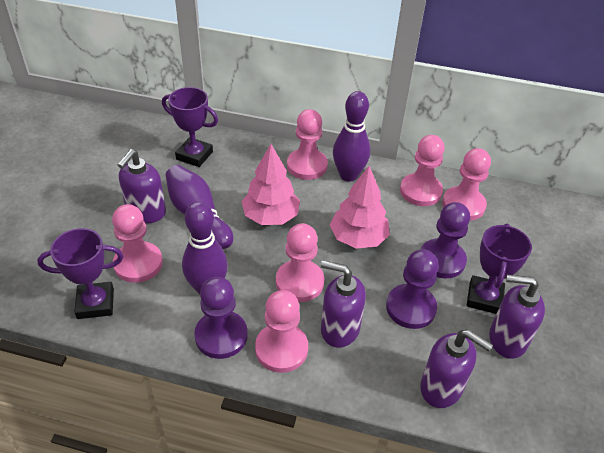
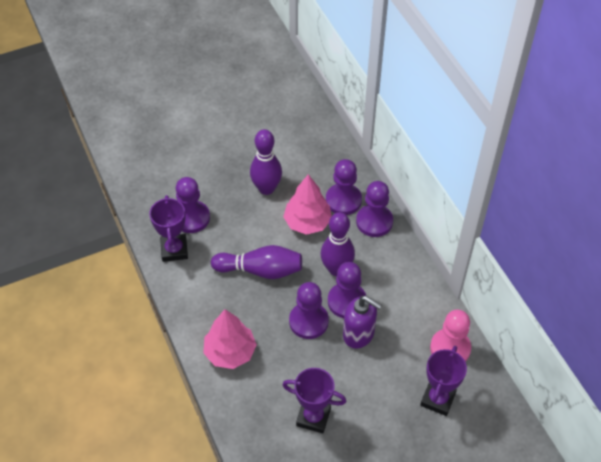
pink pawn: 6 -> 1
purple pawn: 3 -> 5
purple soap dispenser: 4 -> 1

